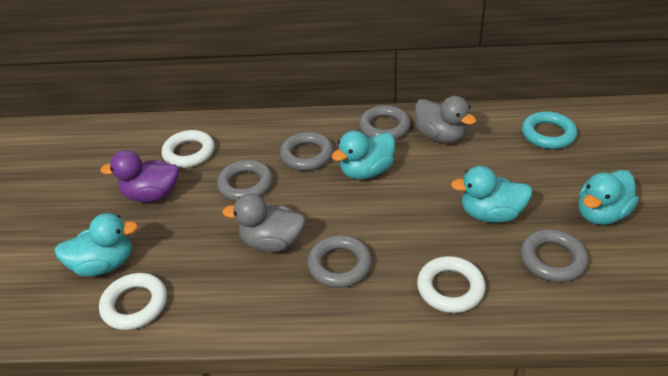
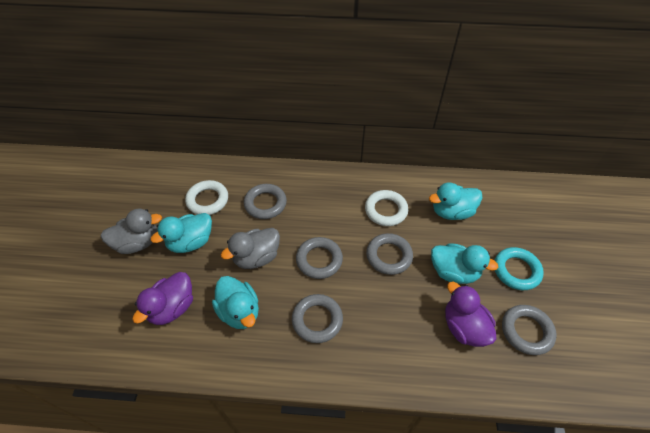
purple duck: 1 -> 2
white ring: 3 -> 2

